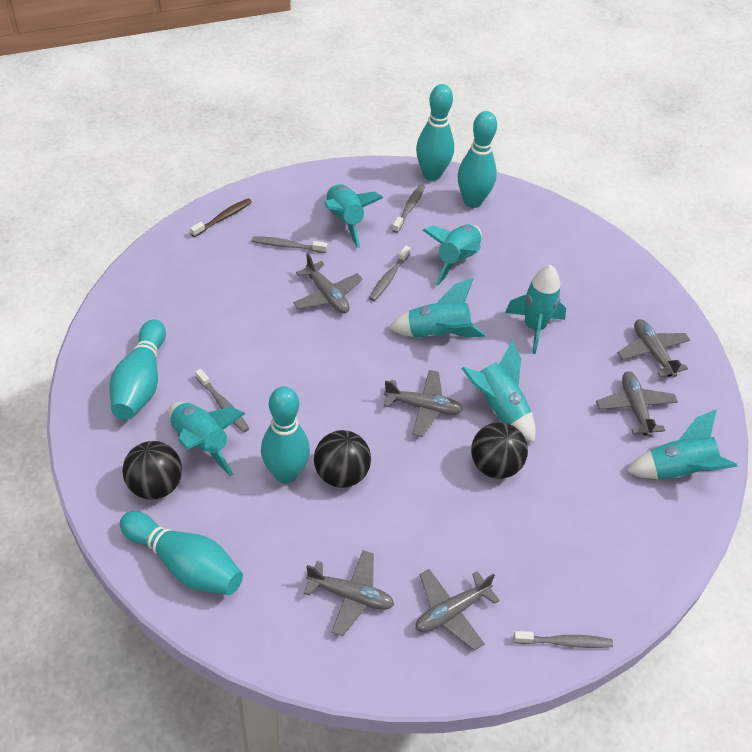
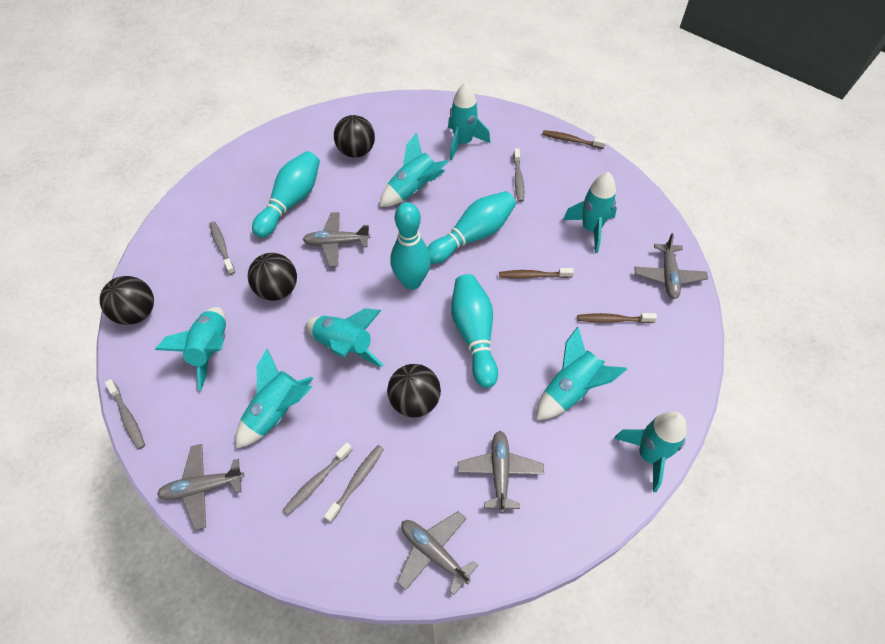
black ball: 3 -> 4
brown toothbrush: 1 -> 3
grey plane: 6 -> 5
turquoise bowling pin: 5 -> 4
turquoise rocket: 7 -> 8

